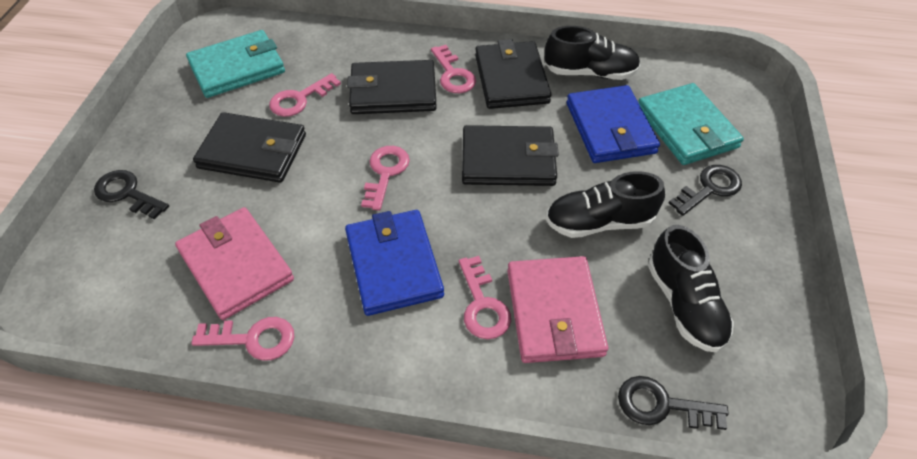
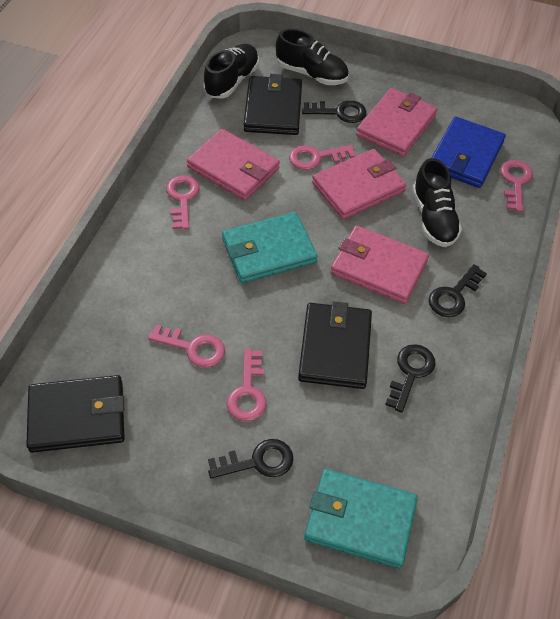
black key: 3 -> 4
black wallet: 4 -> 3
blue wallet: 2 -> 1
pink wallet: 2 -> 4

